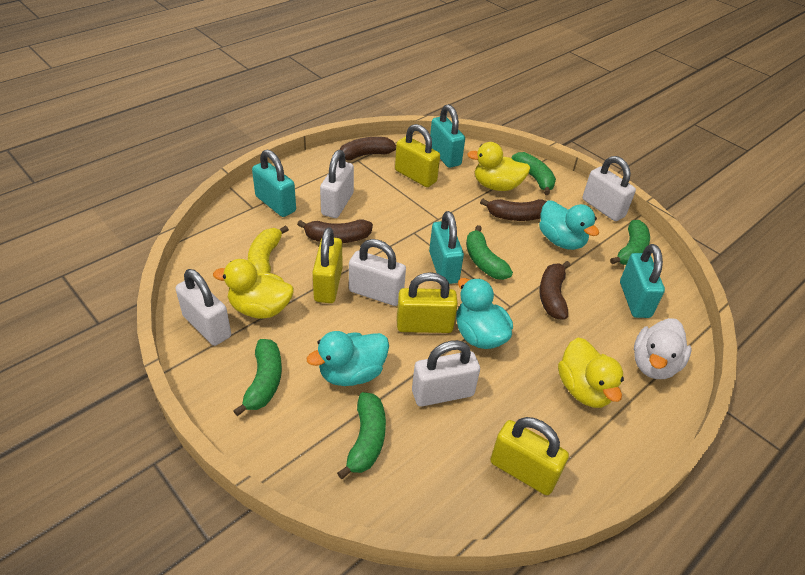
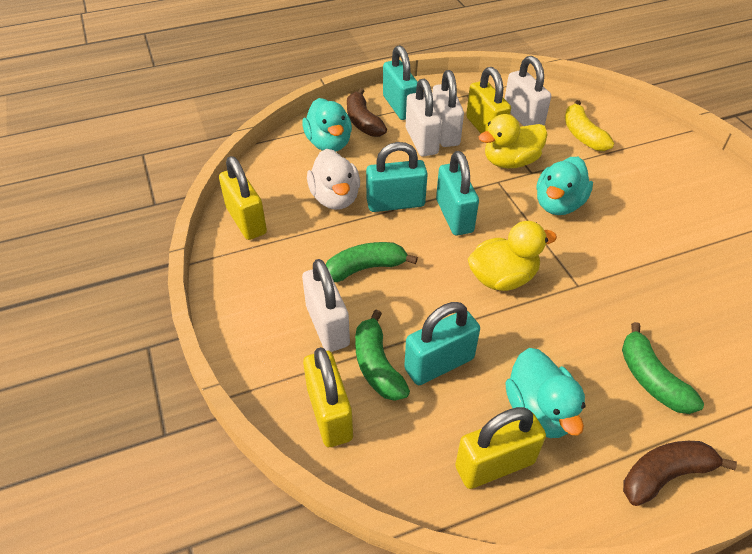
brown banana: 4 -> 2
green banana: 5 -> 3
white padlock: 5 -> 4
yellow duck: 3 -> 2

